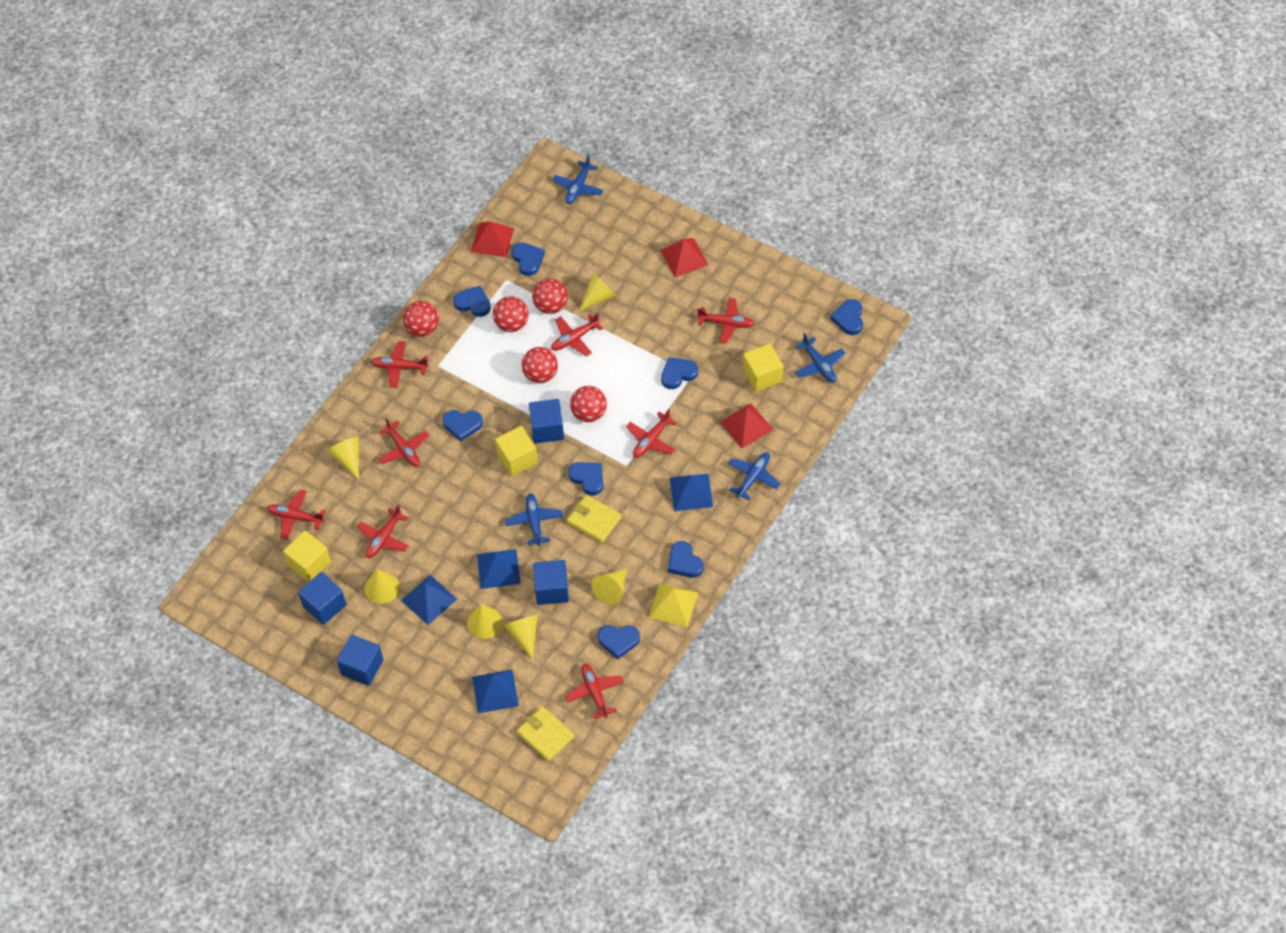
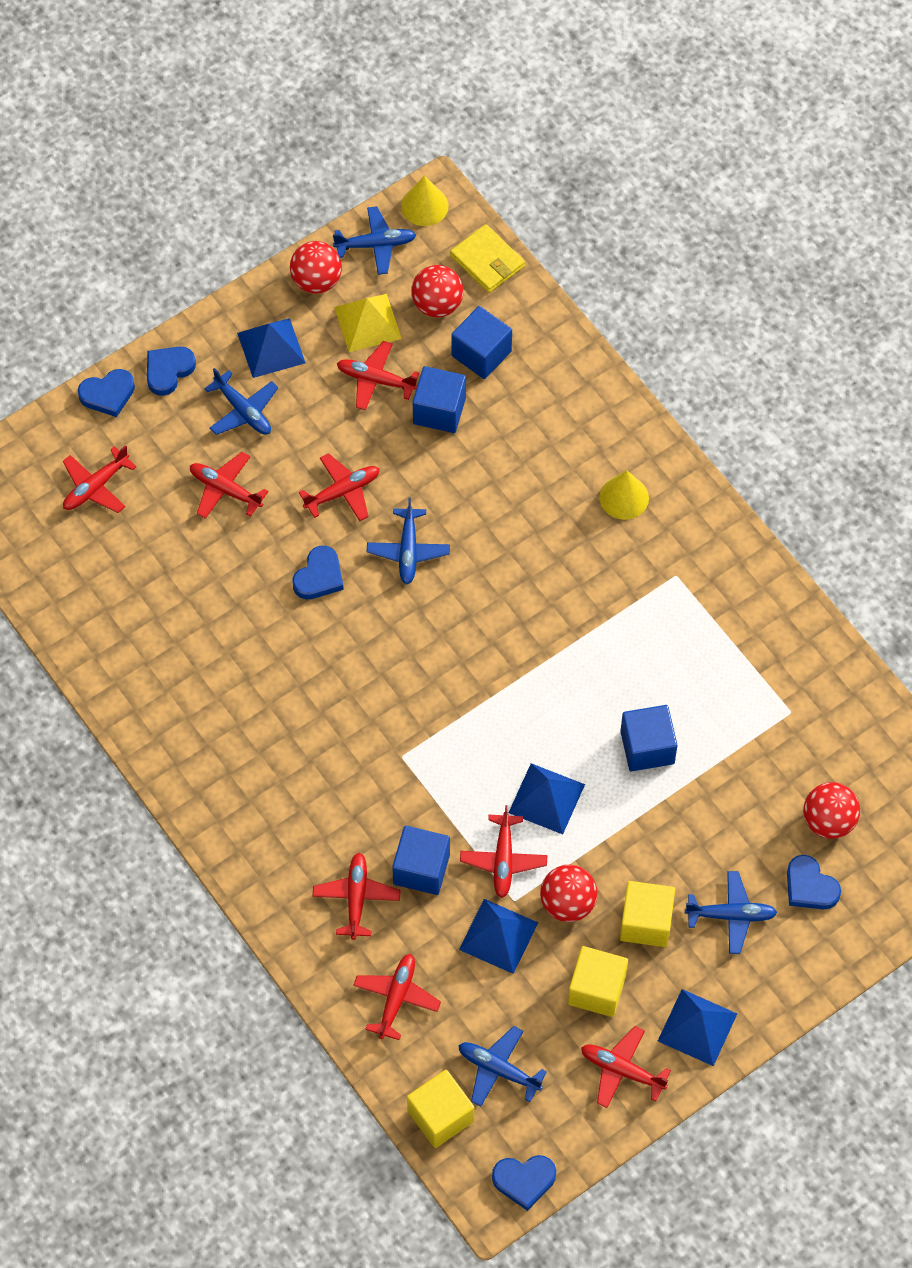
blue heart: 8 -> 5
blue plane: 4 -> 5
red ball: 5 -> 4
red pyramid: 3 -> 0
yellow cone: 6 -> 2
yellow wallet: 2 -> 1

